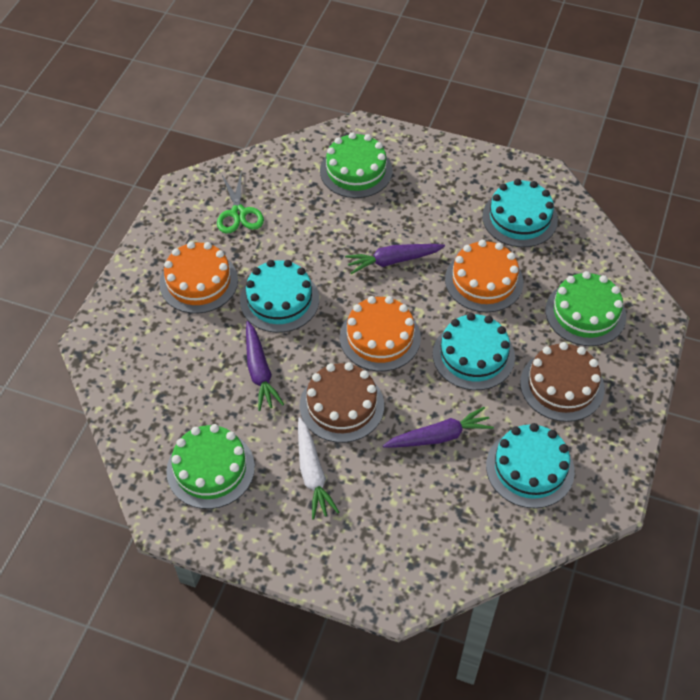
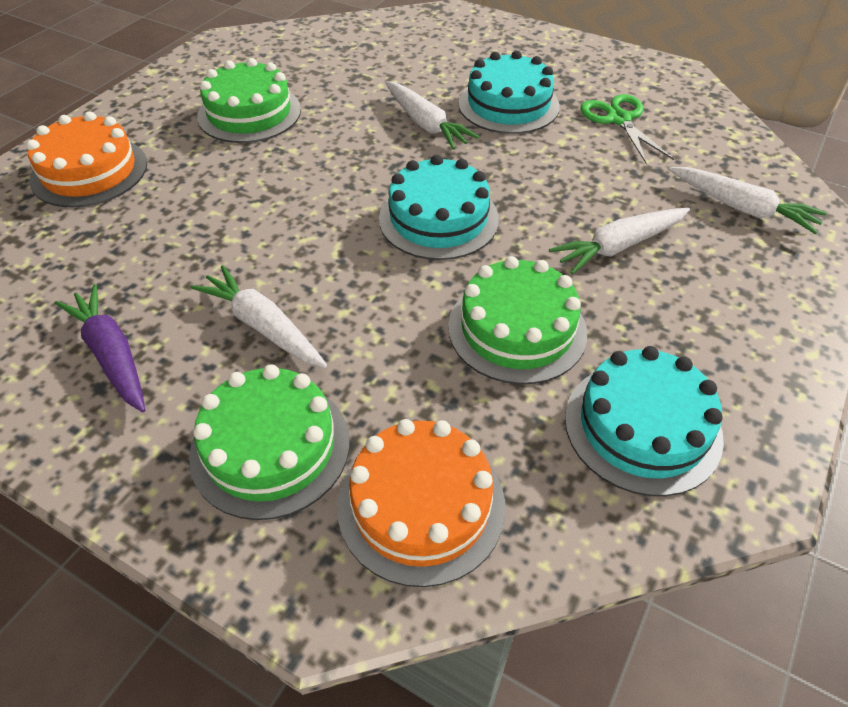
brown cake: 2 -> 0
orange cake: 3 -> 2
purple carrot: 3 -> 1
turquoise cake: 4 -> 3
white carrot: 1 -> 4

